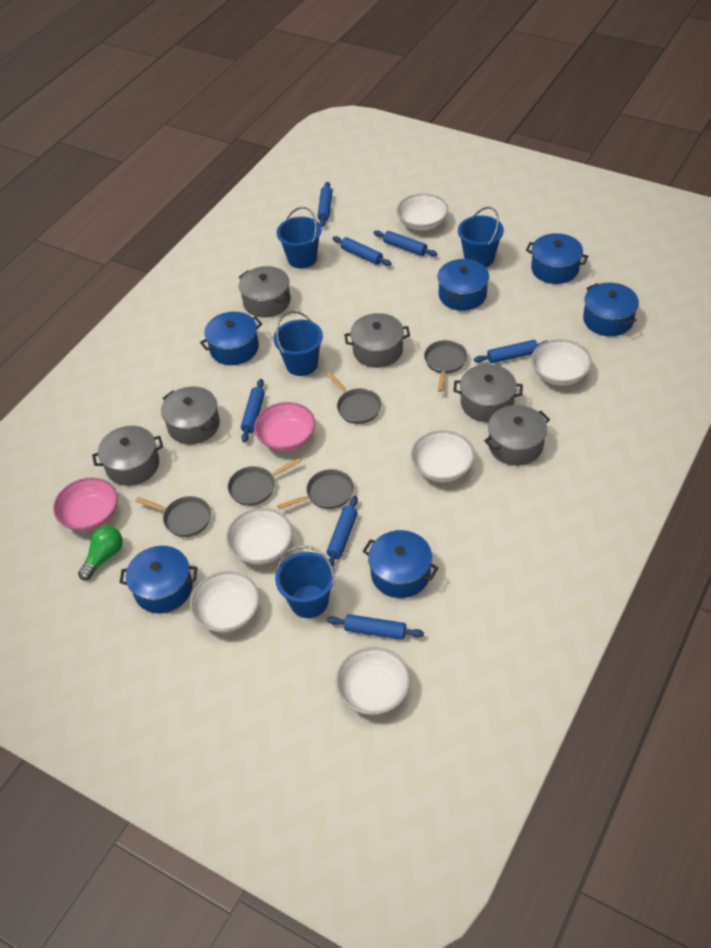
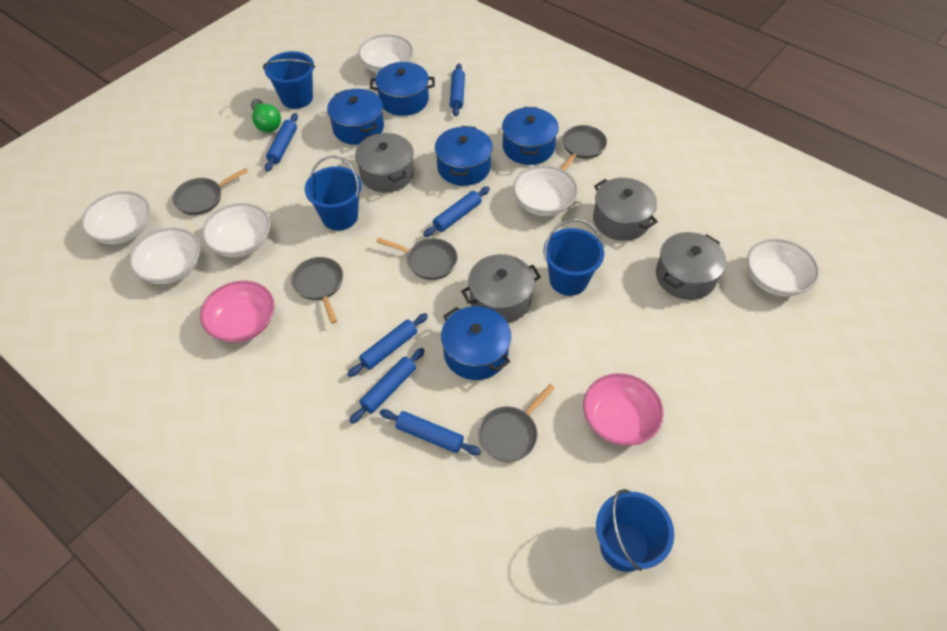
blue pot: 6 -> 5
blue rolling pin: 7 -> 6
grey pot: 6 -> 4

